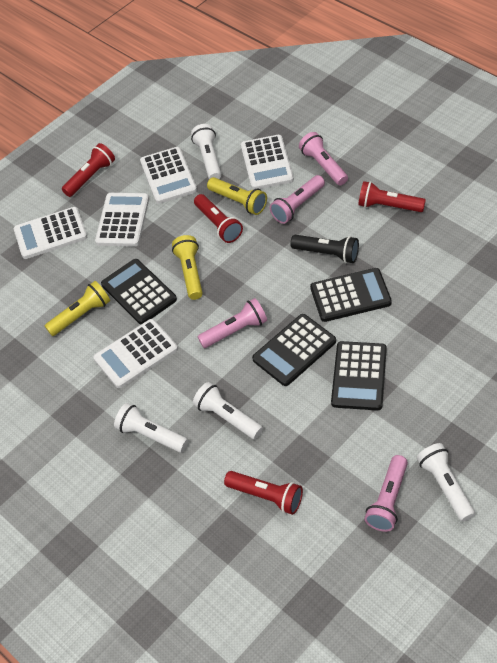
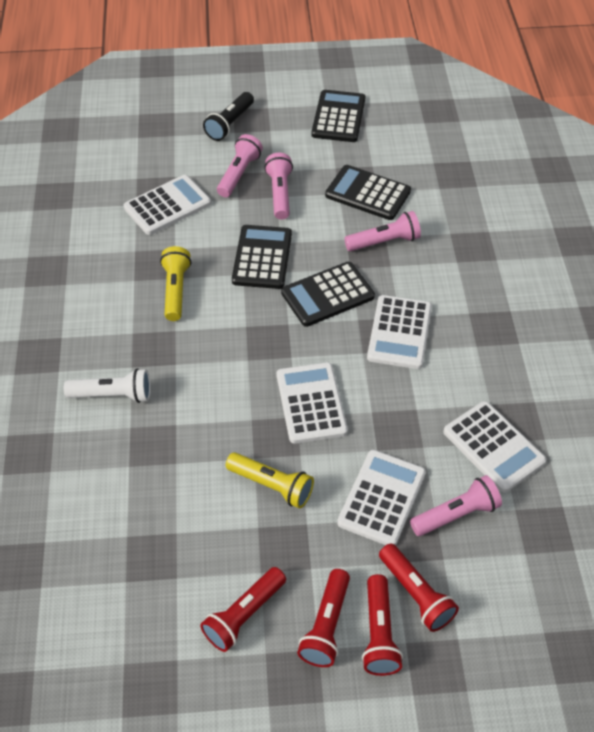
white flashlight: 4 -> 1
yellow flashlight: 3 -> 2

